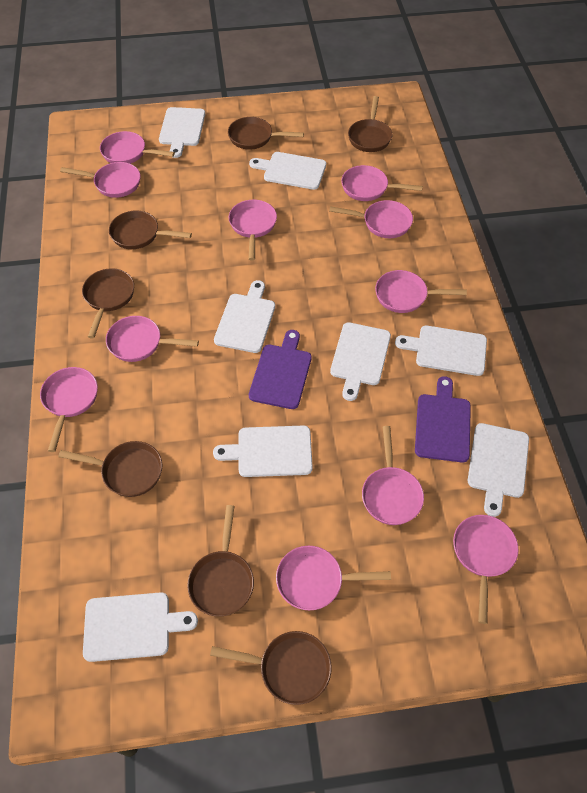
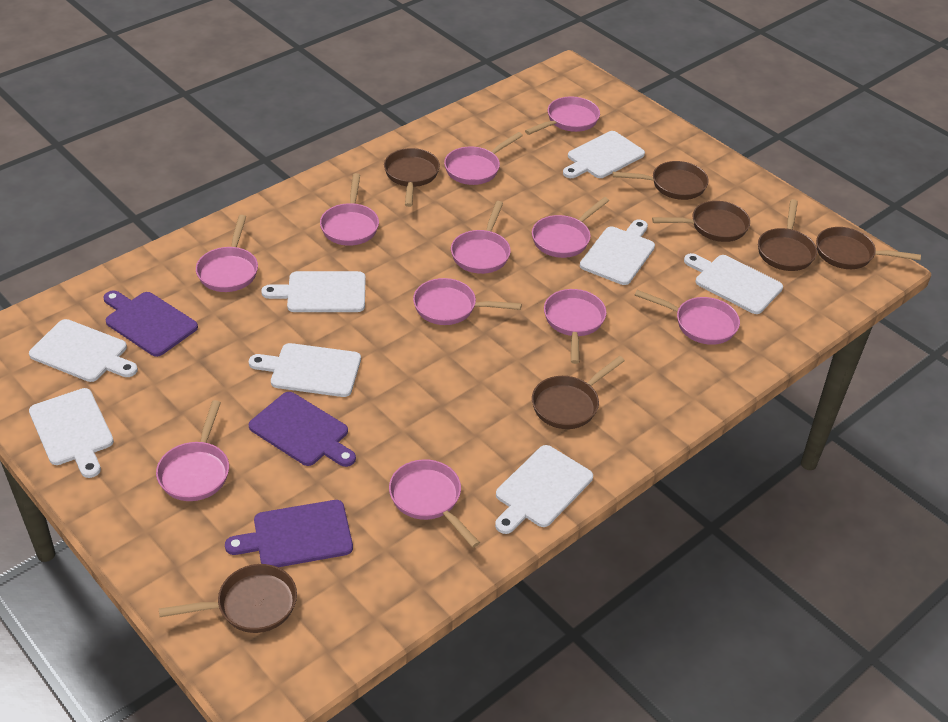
purple cutting board: 2 -> 3

